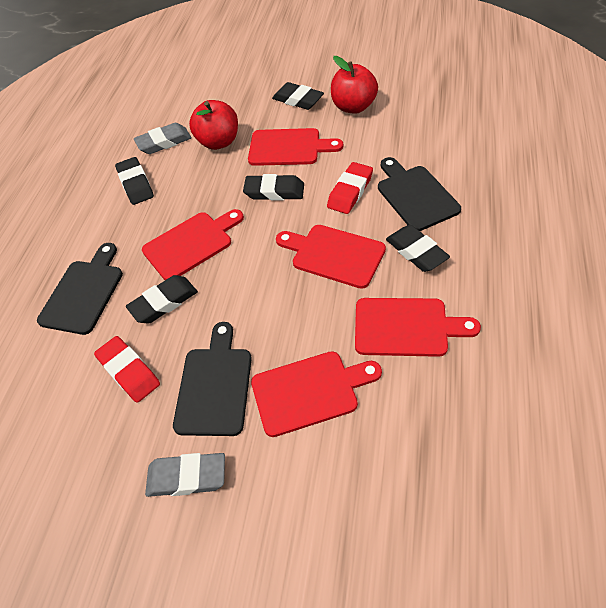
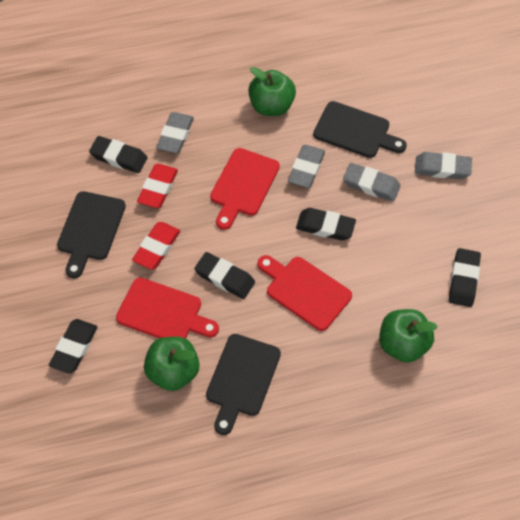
green apple: 0 -> 3
grey eraser: 2 -> 4
red apple: 2 -> 0
red cutting board: 5 -> 3

